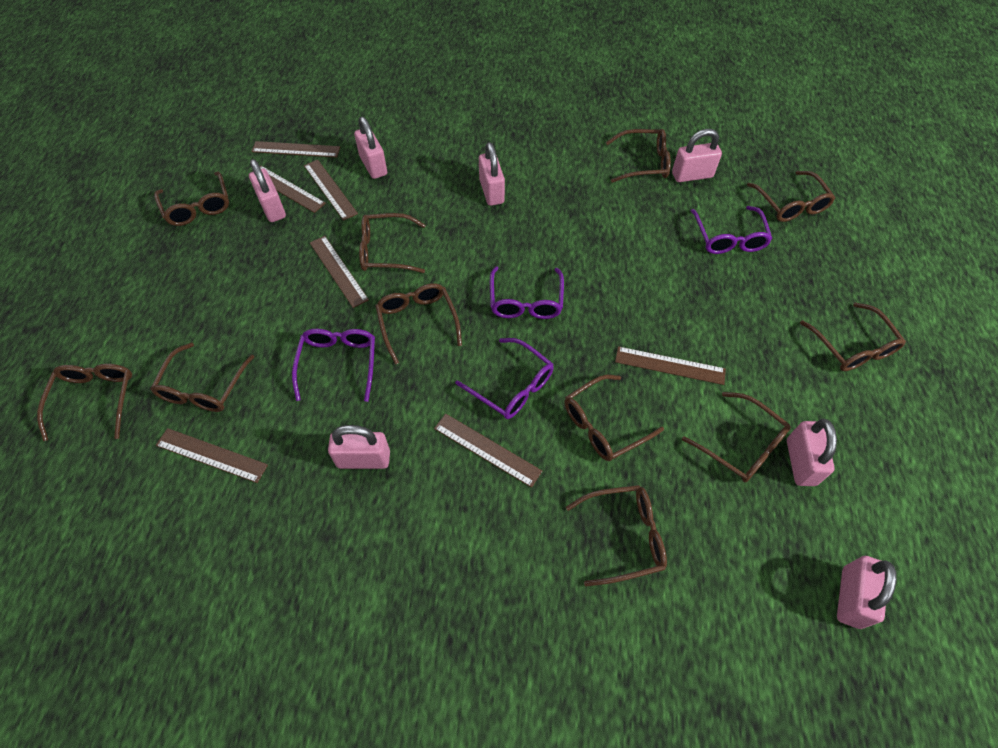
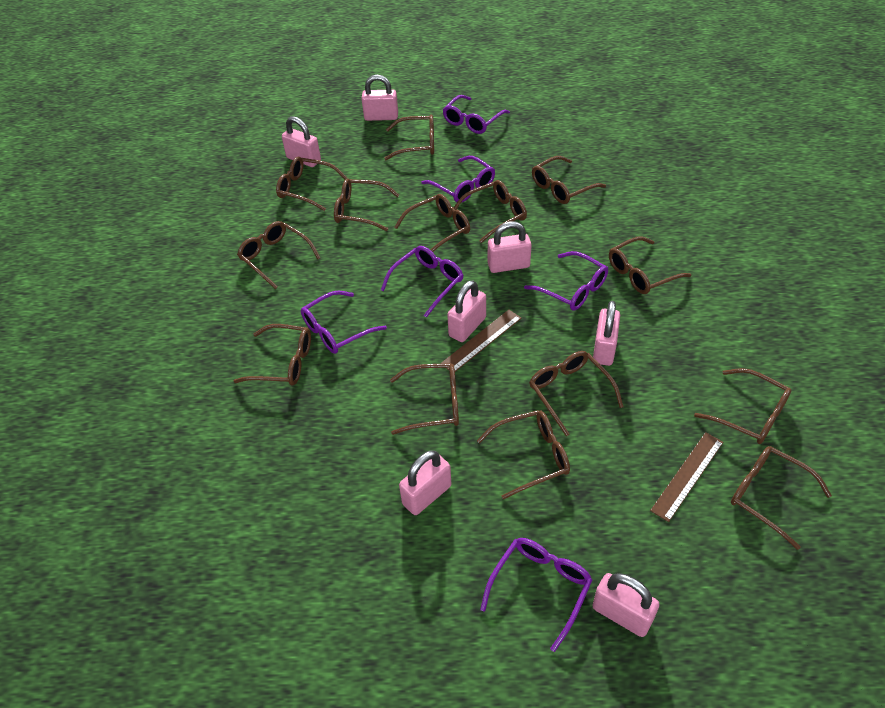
brown glasses: 11 -> 14
brown ruler: 7 -> 2
purple glasses: 4 -> 6

